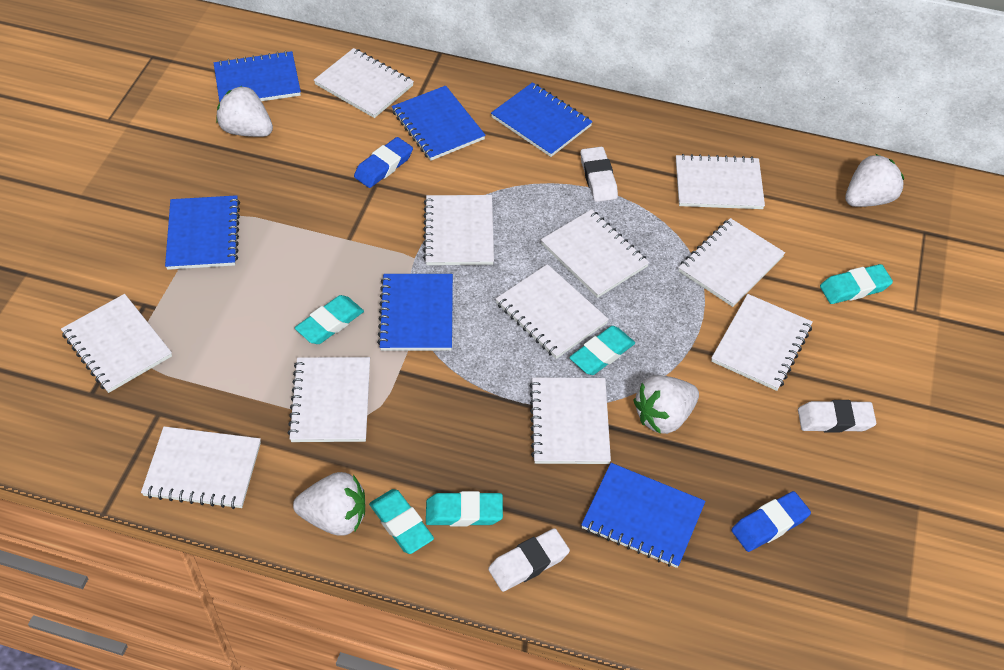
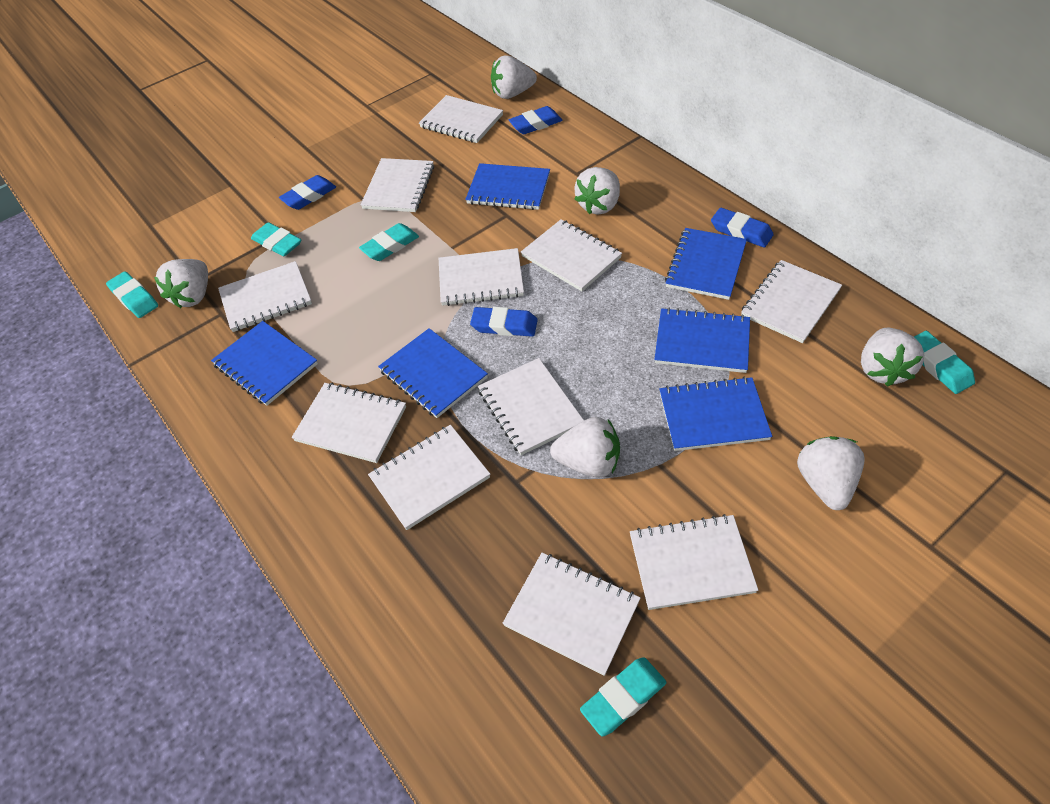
blue eraser: 2 -> 4
white eraser: 3 -> 0
white strawberry: 4 -> 6

